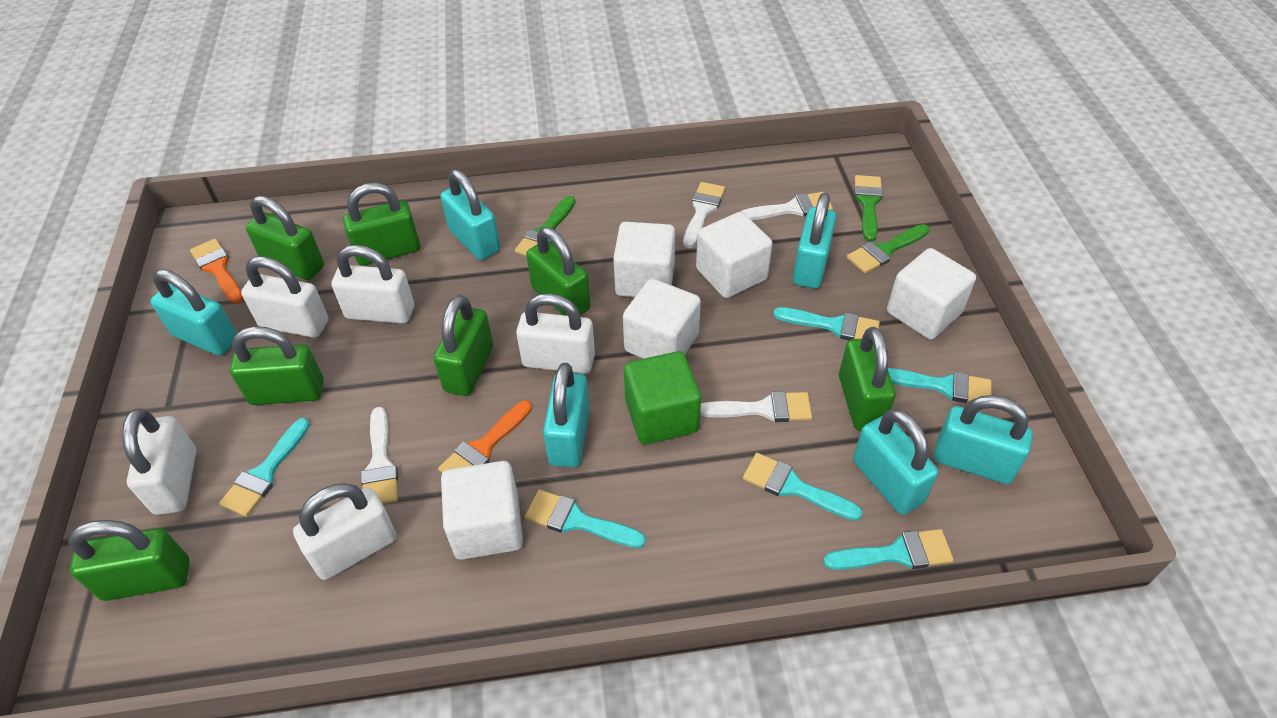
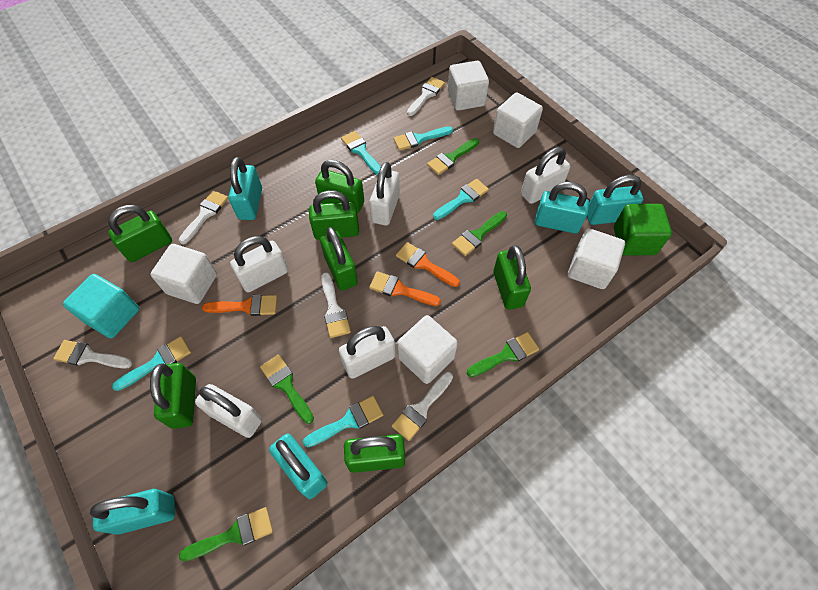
green brush: 3 -> 5
orange brush: 2 -> 3
turquoise brush: 6 -> 5
turquoise cube: 0 -> 1
turquoise padlock: 6 -> 5
white brush: 4 -> 5

